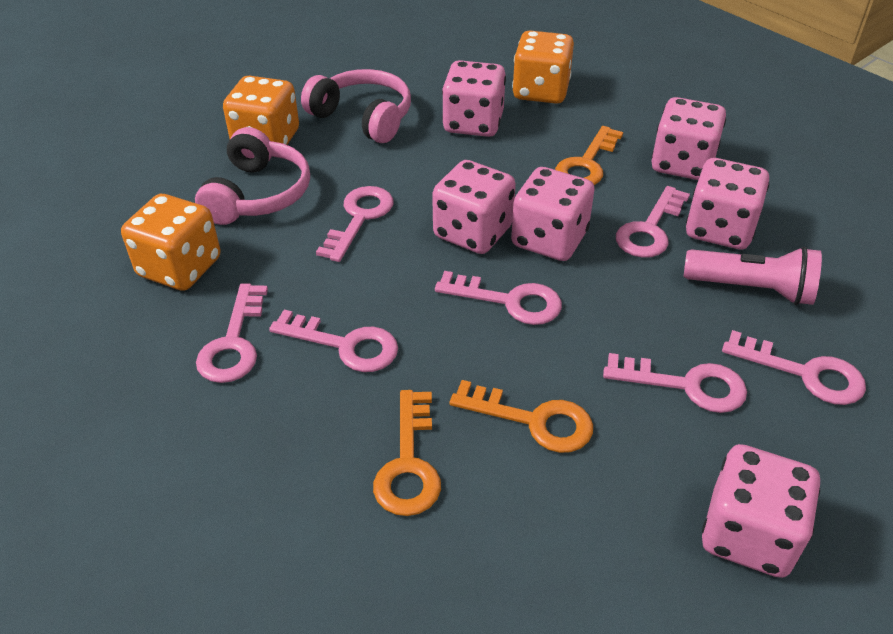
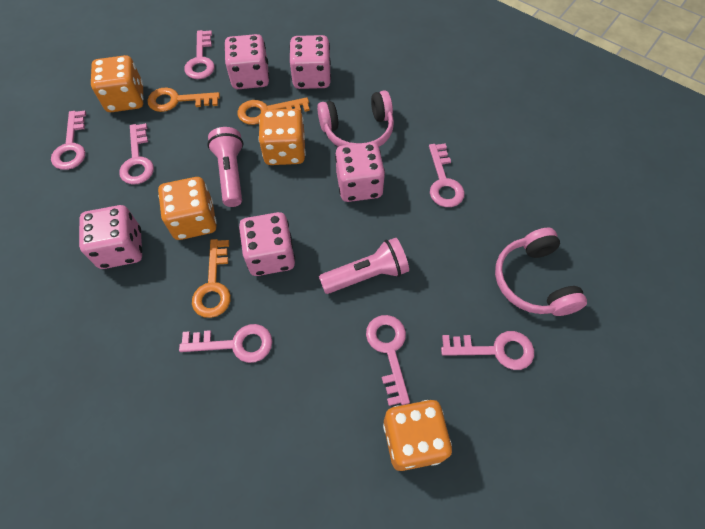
orange dice: 3 -> 4
pink dice: 6 -> 5
pink flashlight: 1 -> 2

